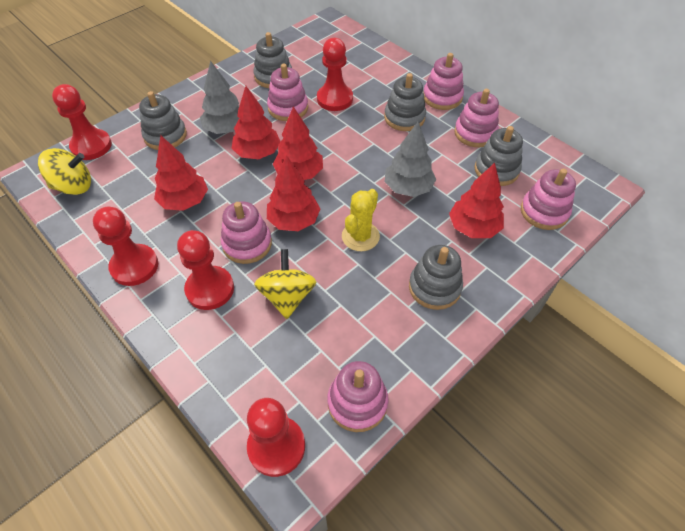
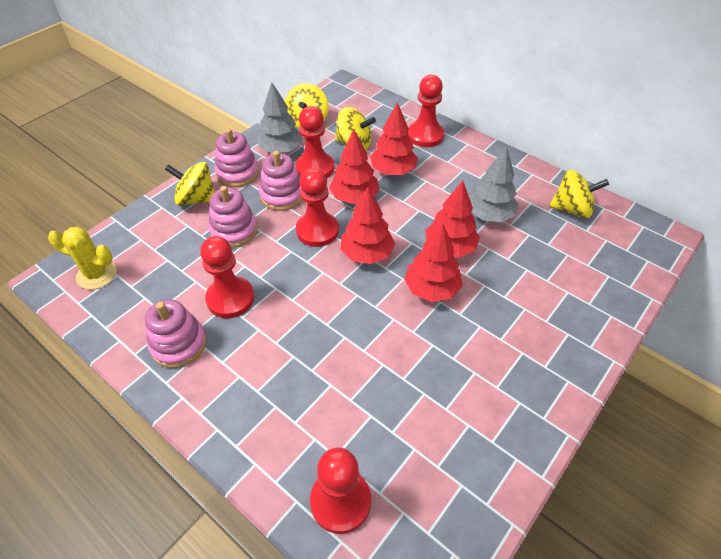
grey stacking toy: 5 -> 0
pink stacking toy: 6 -> 4
yellow spinning top: 2 -> 4

